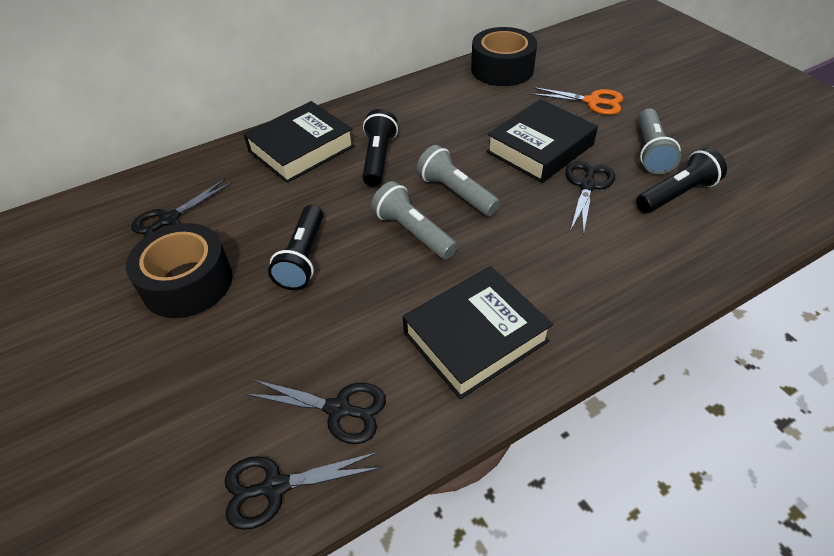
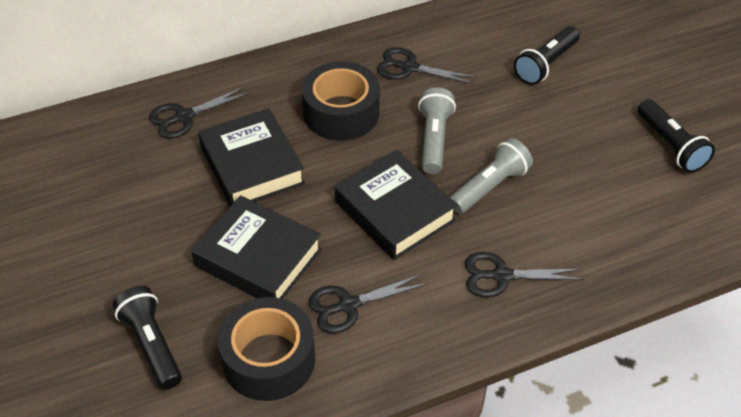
grey flashlight: 3 -> 2
orange scissors: 1 -> 0

